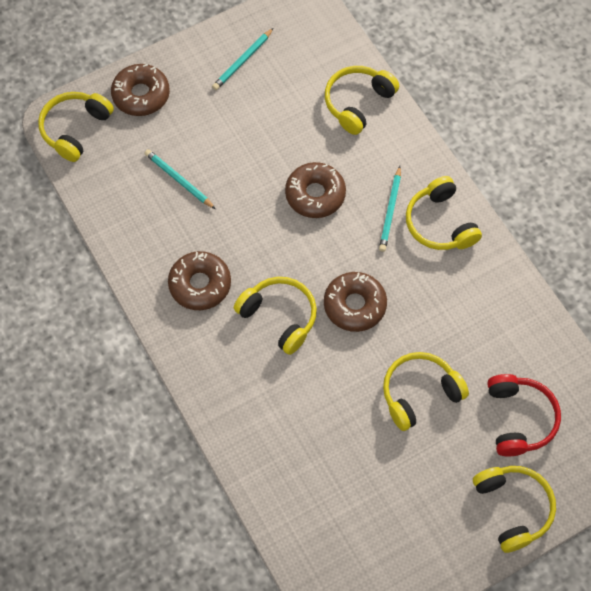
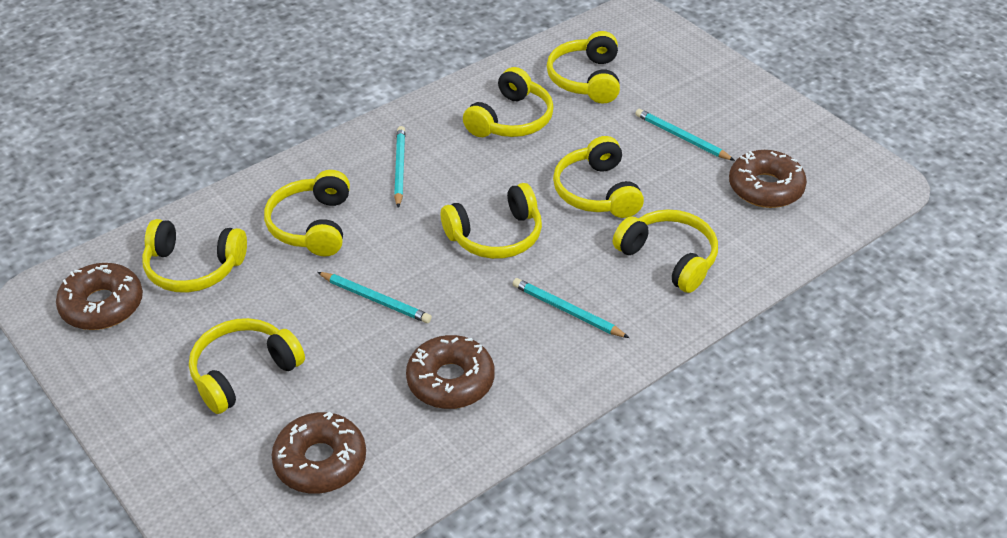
red headphones: 1 -> 0
turquoise pencil: 3 -> 4
yellow headphones: 6 -> 8

